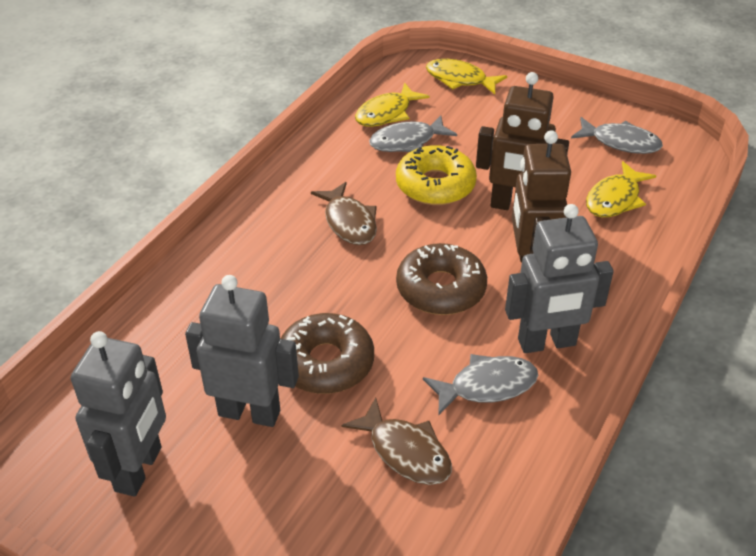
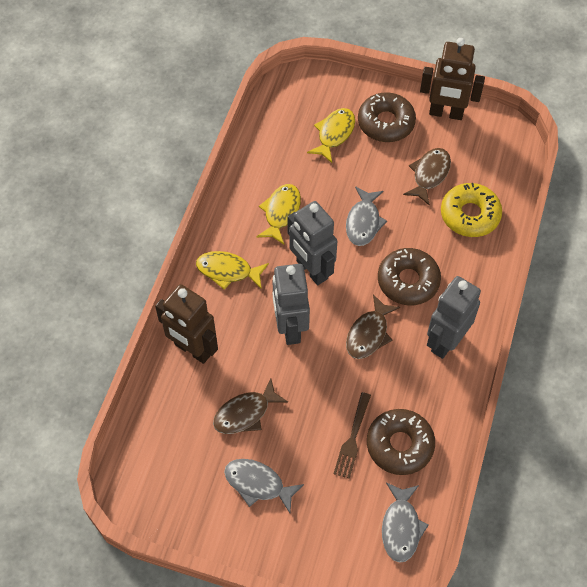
brown donut: 2 -> 3
brown fish: 2 -> 3
brown fork: 0 -> 1

